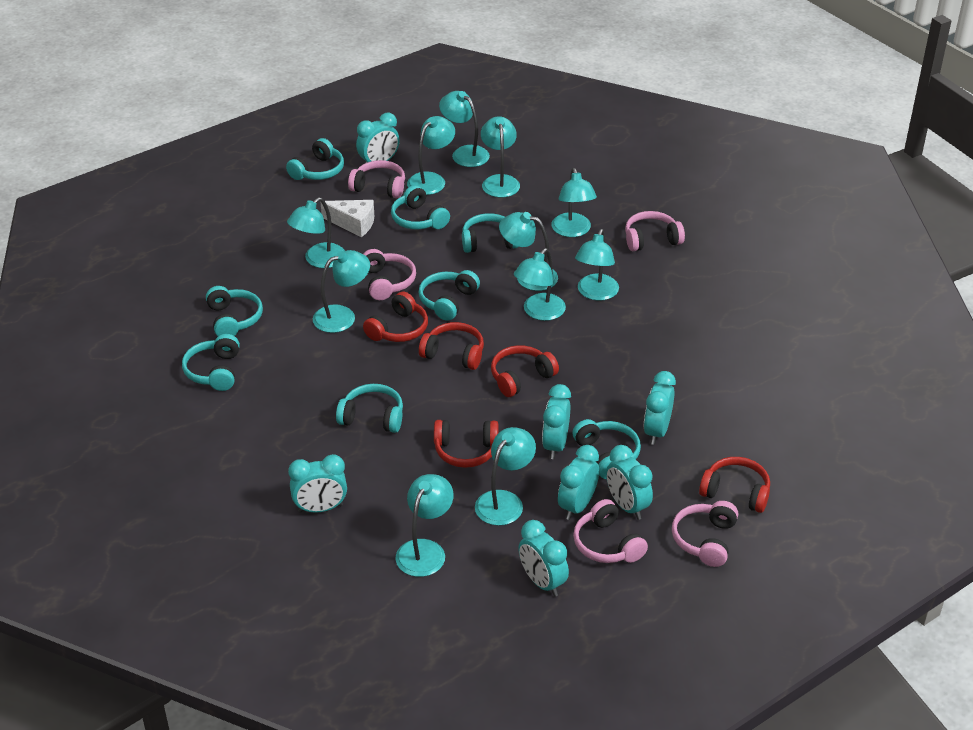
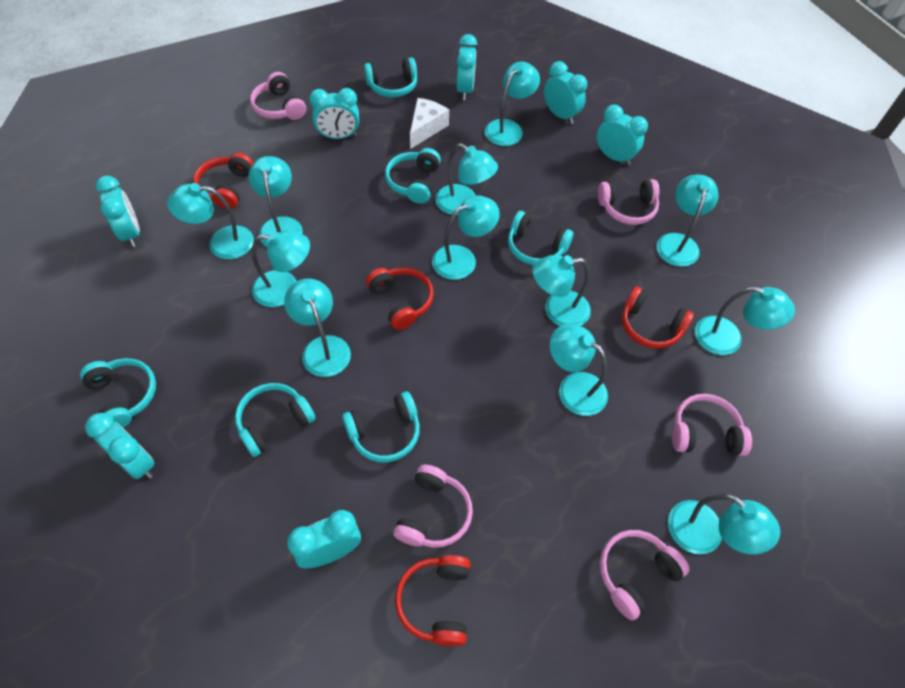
red headphones: 5 -> 4
turquoise headphones: 8 -> 6
turquoise lamp: 11 -> 12

